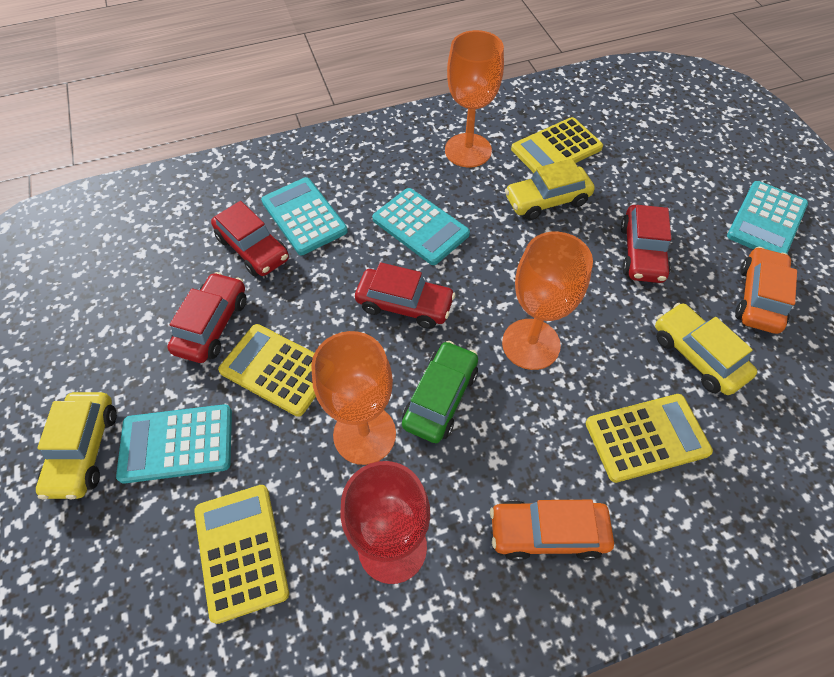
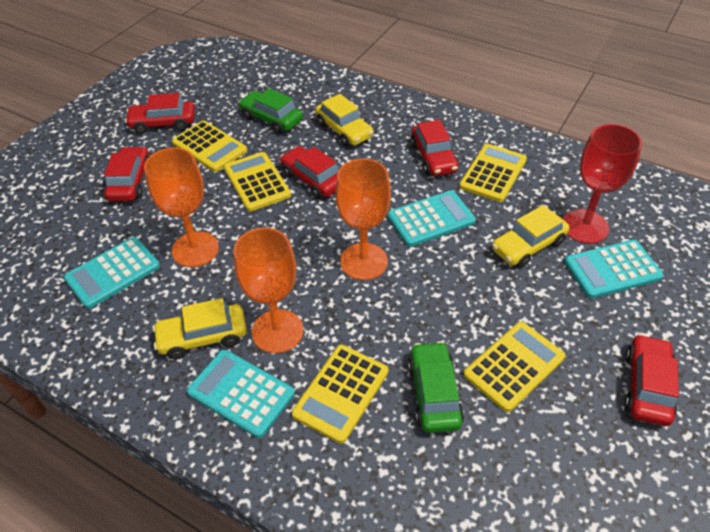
green car: 1 -> 2
orange car: 2 -> 0
red car: 4 -> 5
yellow calculator: 4 -> 5

